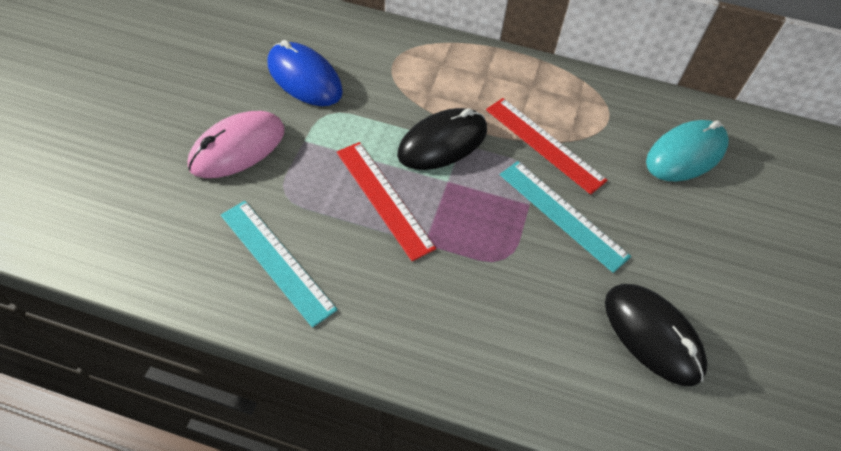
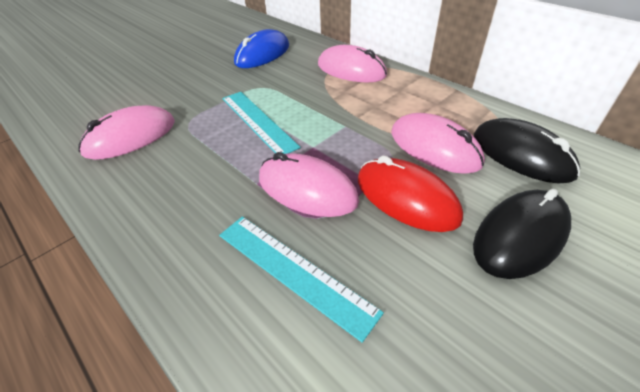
pink mouse: 1 -> 4
red mouse: 0 -> 1
red ruler: 2 -> 0
turquoise mouse: 1 -> 0

